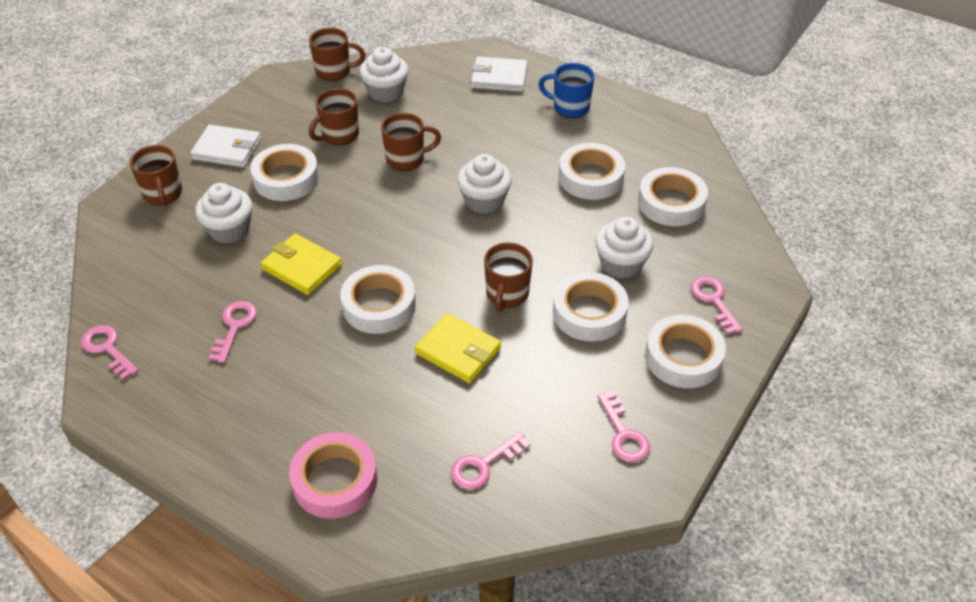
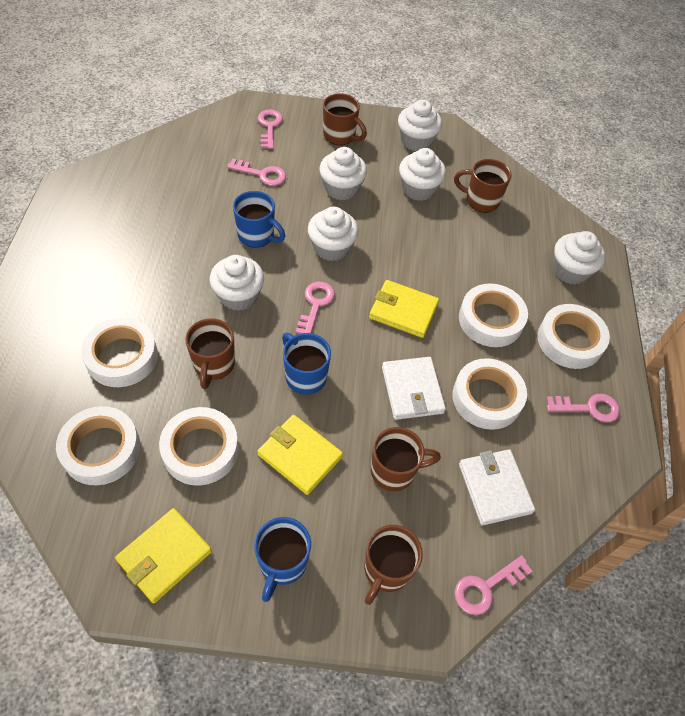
blue mug: 1 -> 3
pink tape: 1 -> 0
white cupcake: 4 -> 6
yellow wallet: 2 -> 3

